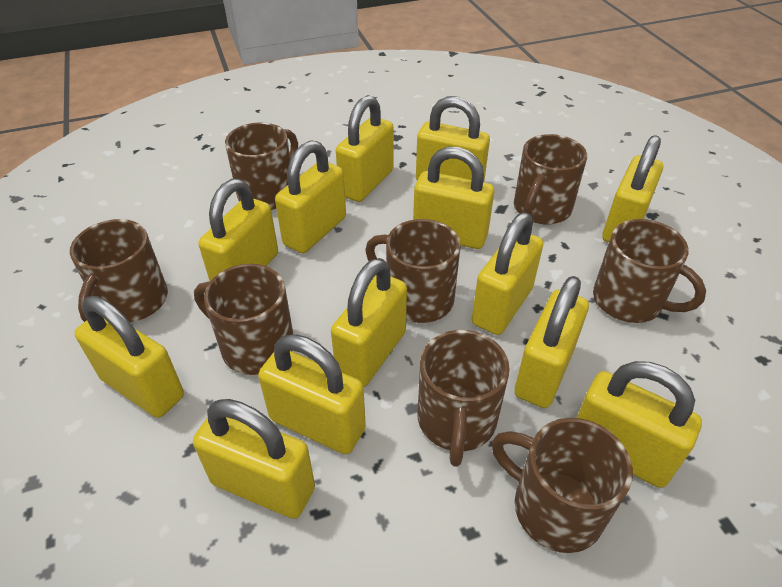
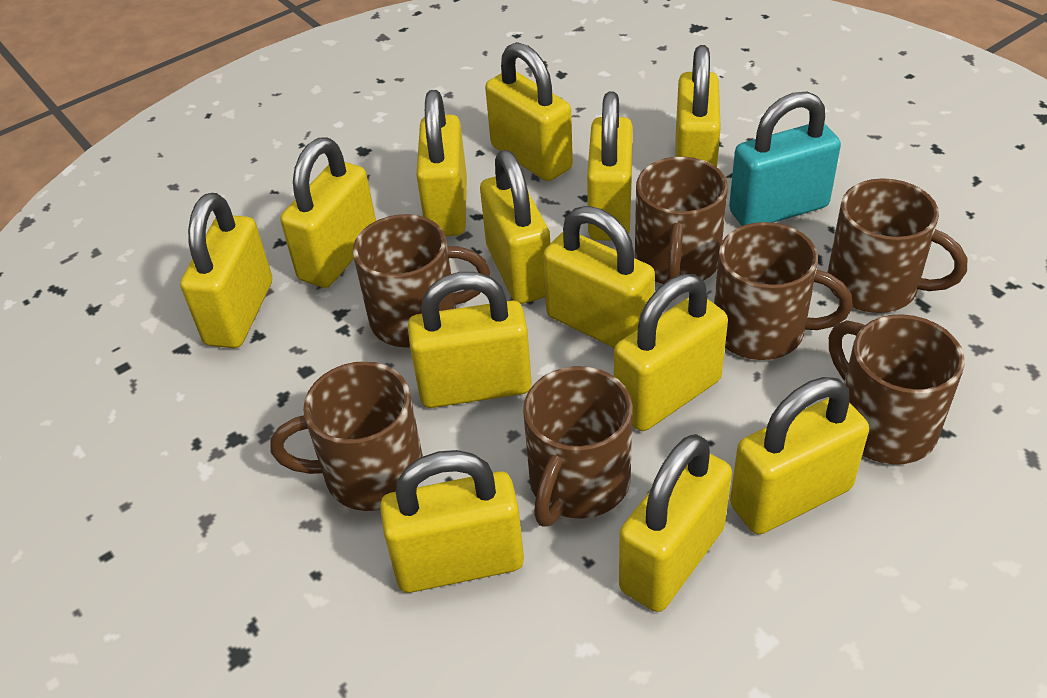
brown mug: 8 -> 7
turquoise padlock: 0 -> 1

